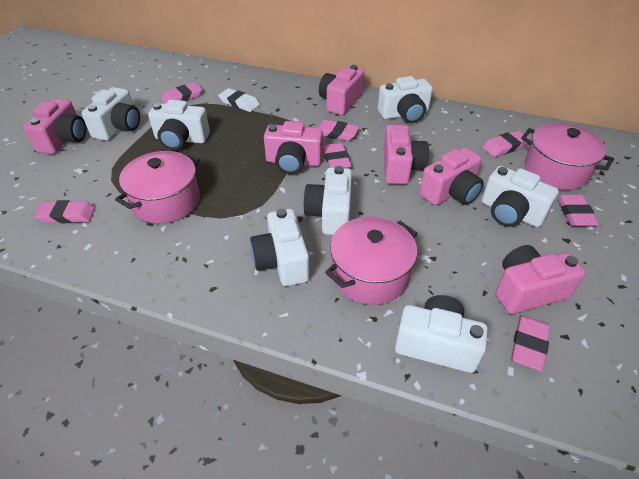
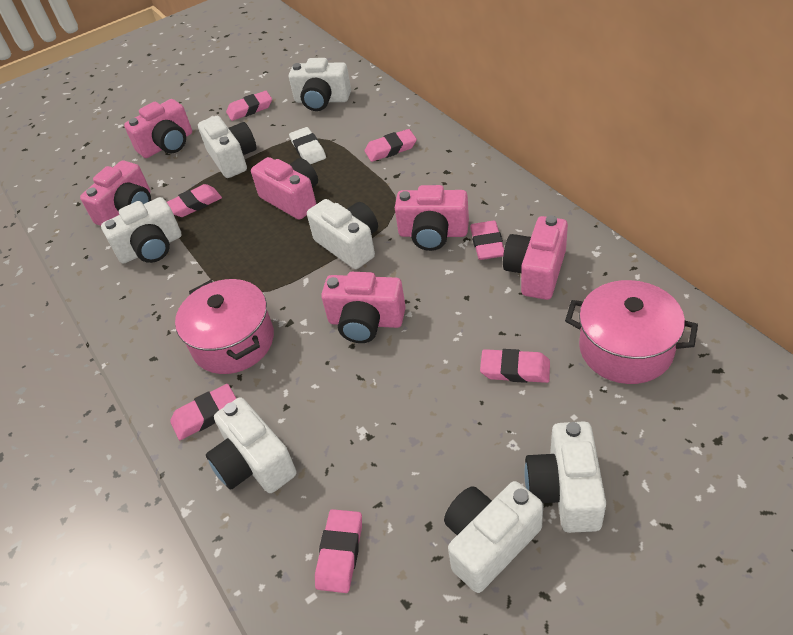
pink pot: 3 -> 2

